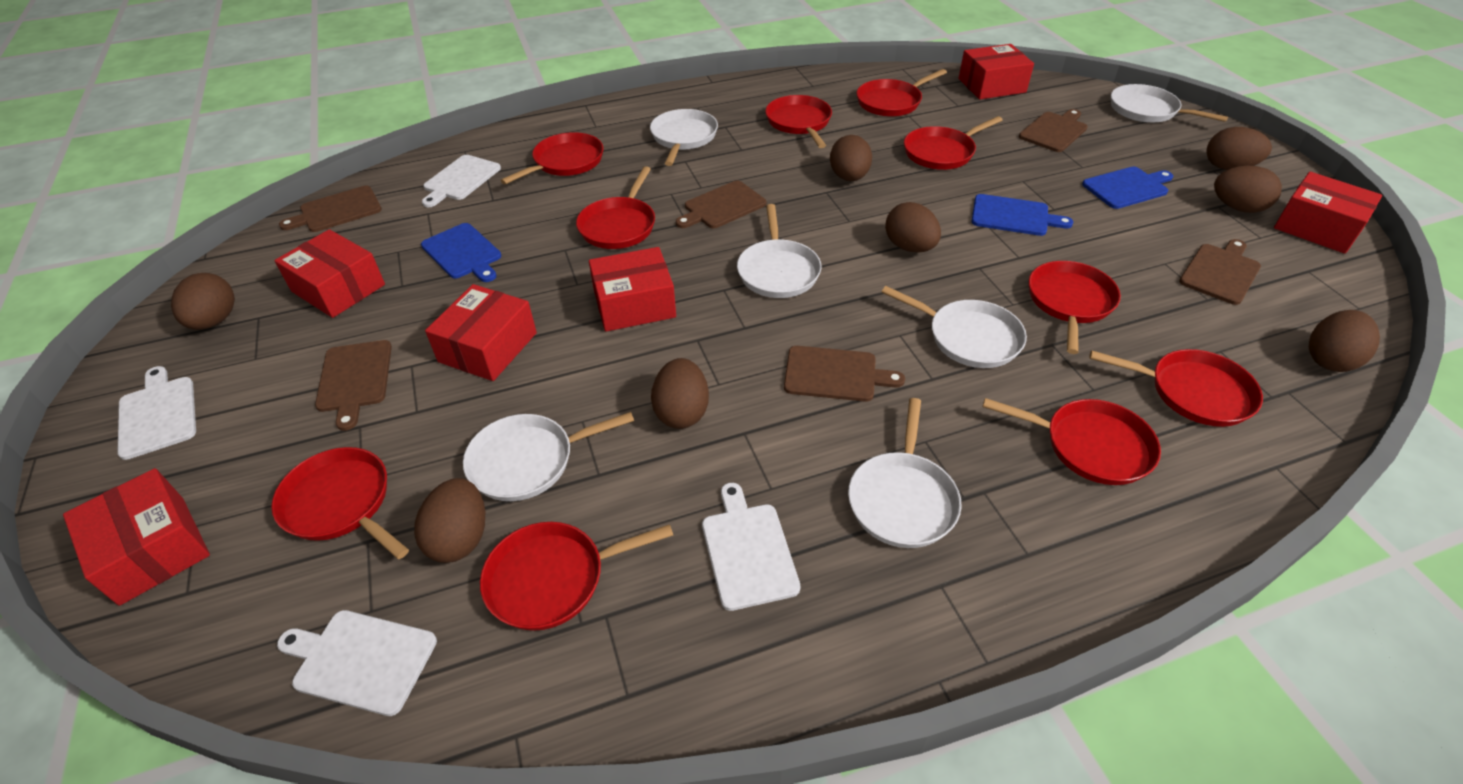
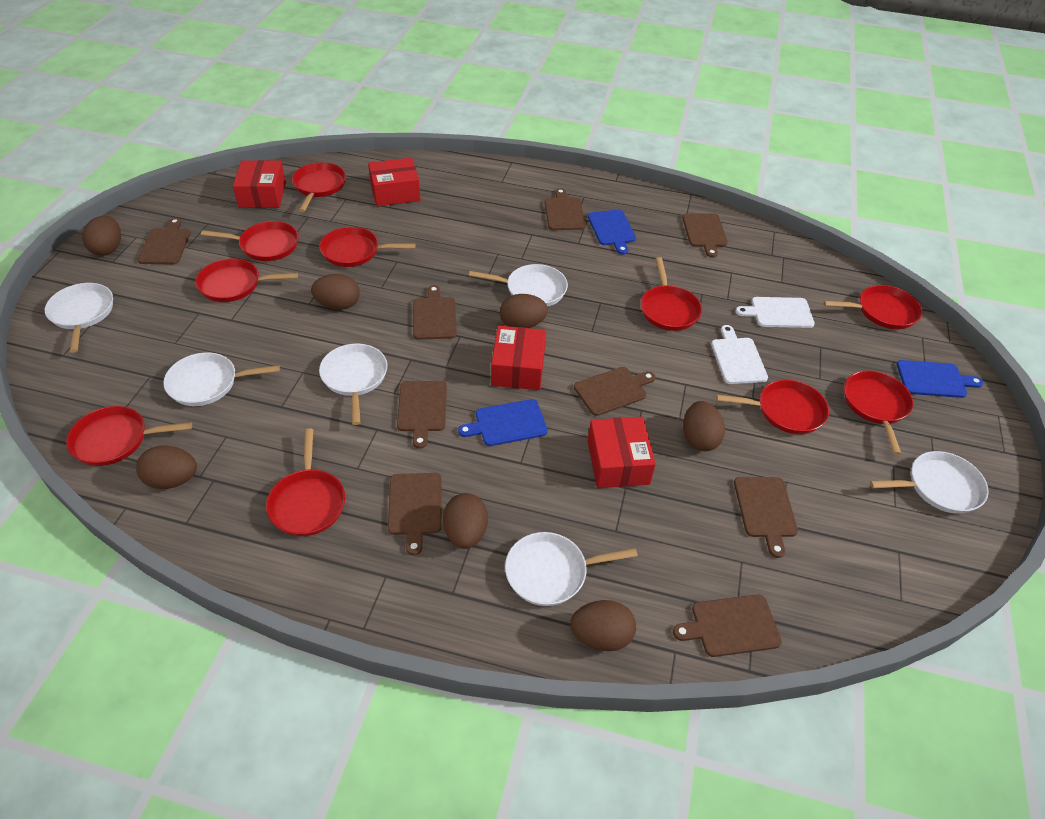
brown cutting board: 6 -> 9
brown egg: 8 -> 7
red box: 6 -> 4
white cutting board: 4 -> 2

